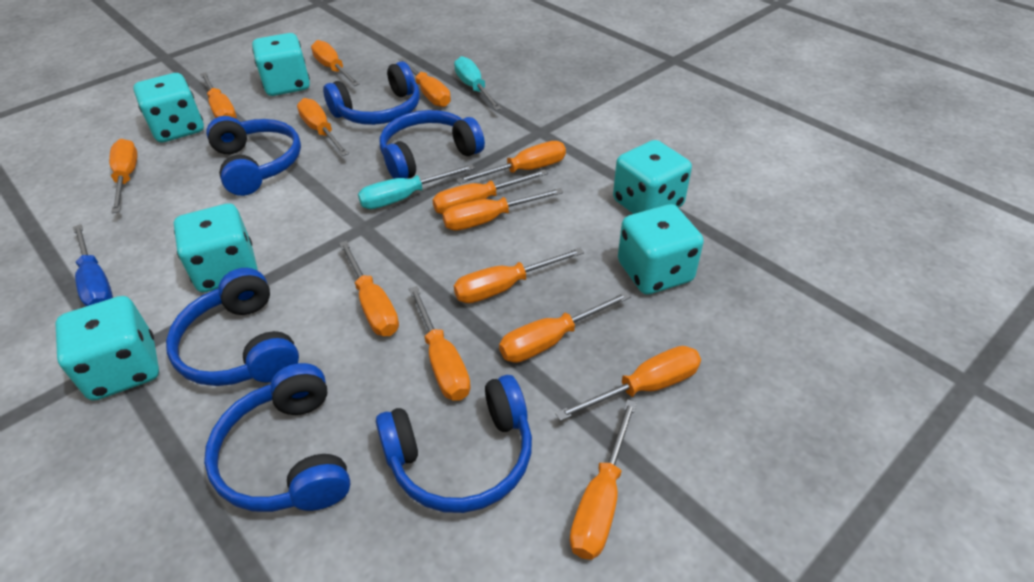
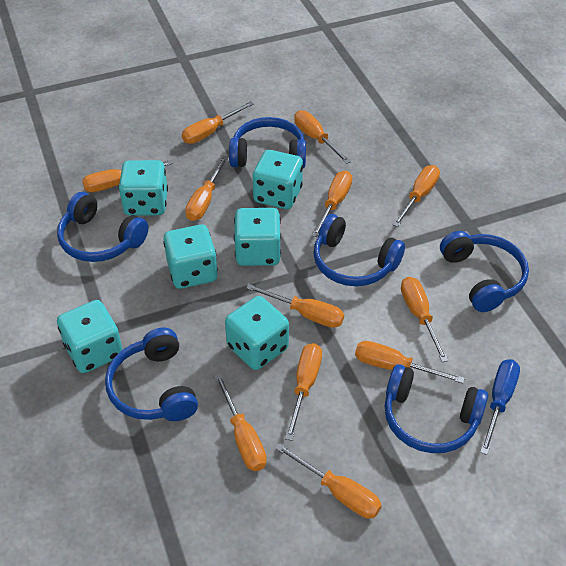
orange screwdriver: 14 -> 12
turquoise screwdriver: 2 -> 0

